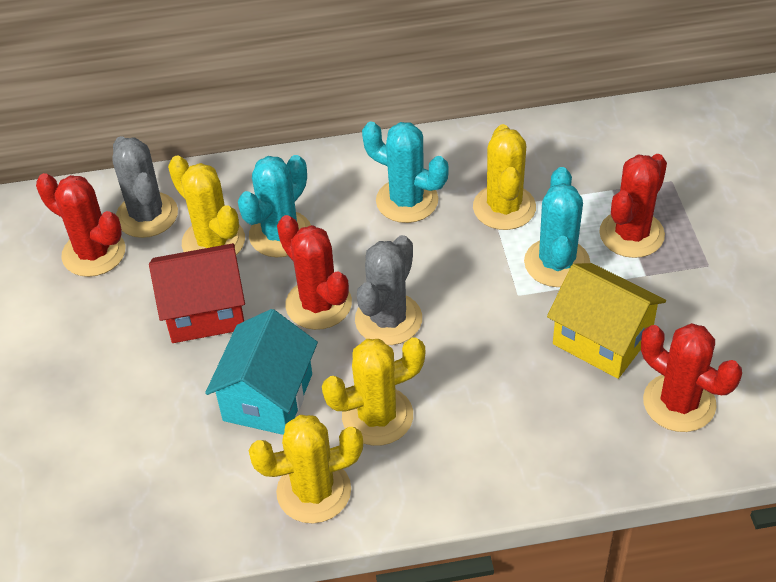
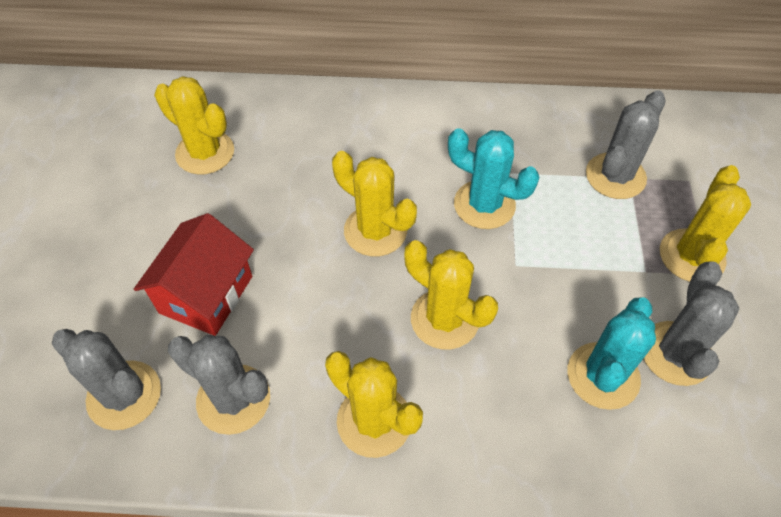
grey cactus: 2 -> 4
red cactus: 4 -> 0
turquoise cactus: 3 -> 2
turquoise house: 1 -> 0
yellow cactus: 4 -> 5
yellow house: 1 -> 0

